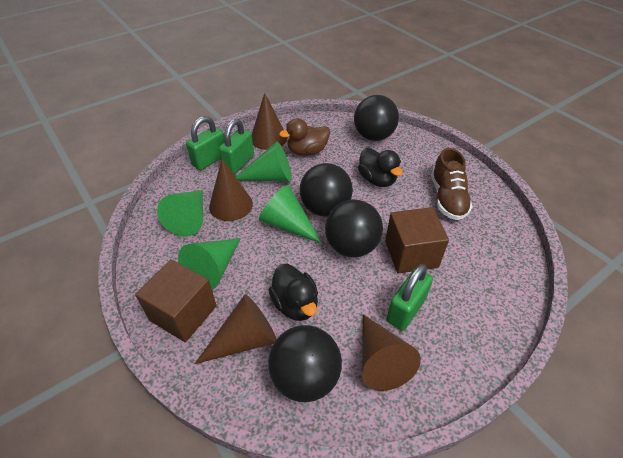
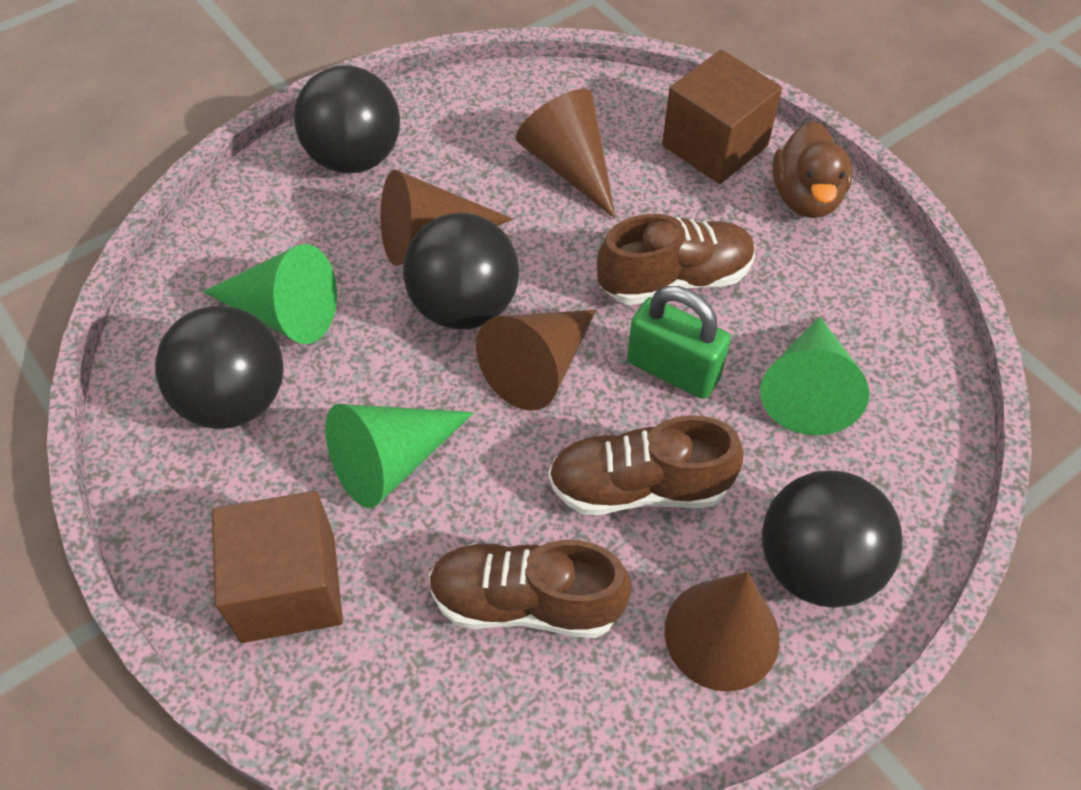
black duck: 2 -> 0
brown shoe: 1 -> 3
green cone: 4 -> 3
green padlock: 3 -> 1

